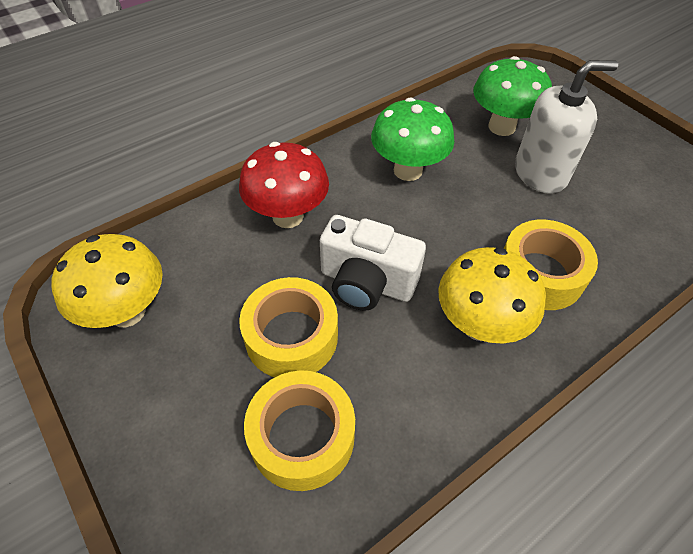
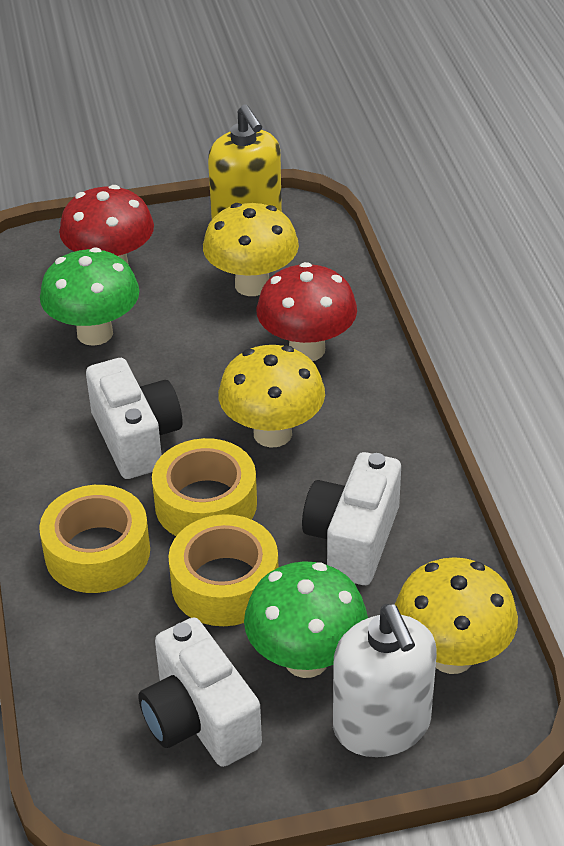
red mushroom: 1 -> 2
white camera: 1 -> 3
yellow mushroom: 2 -> 3
yellow soap dispenser: 0 -> 1

